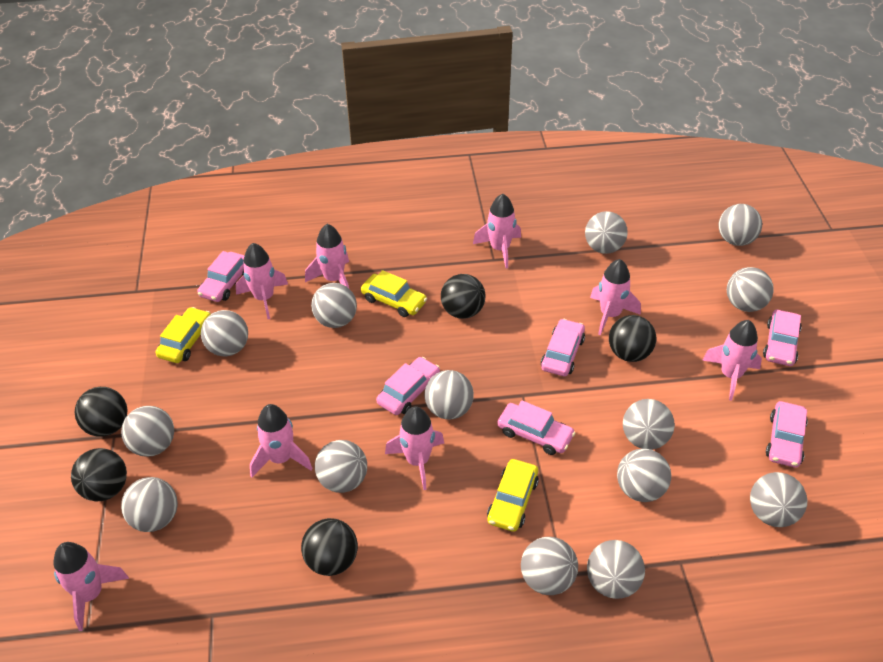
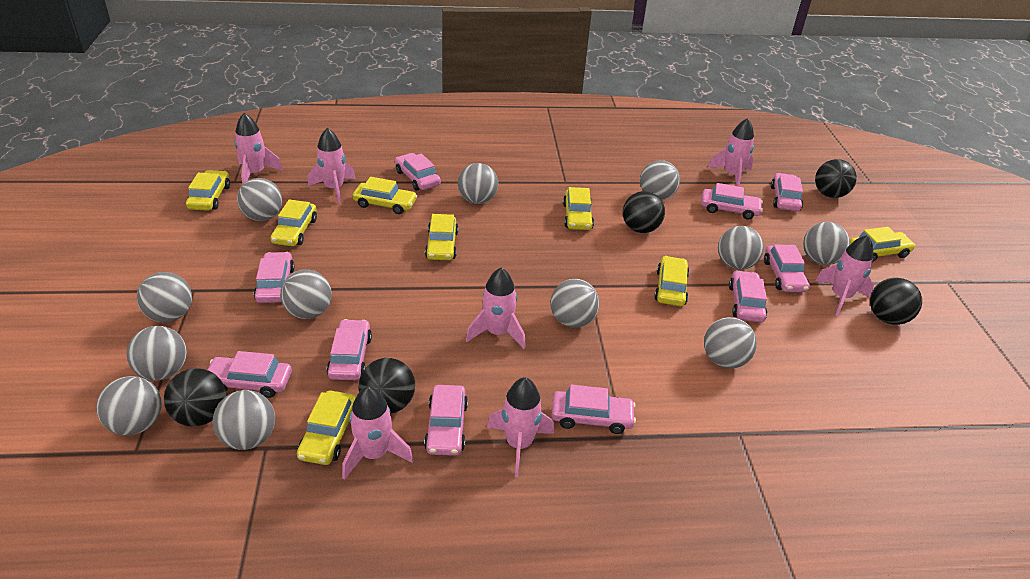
grey ball: 14 -> 12
pink car: 6 -> 10
pink rocket: 8 -> 7
yellow car: 3 -> 8

